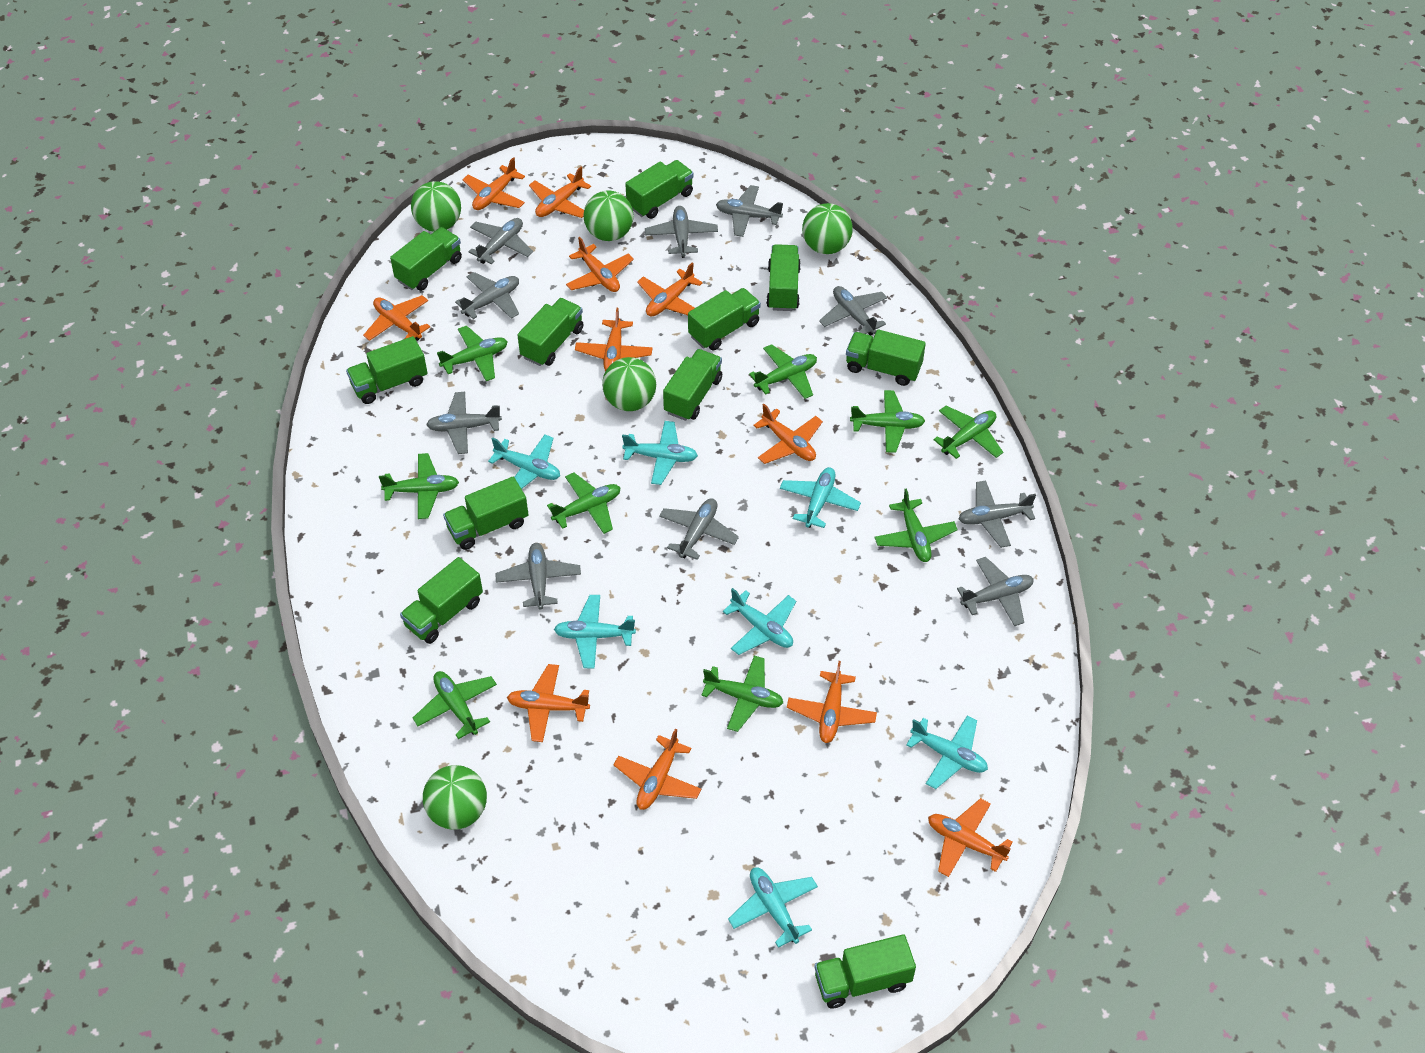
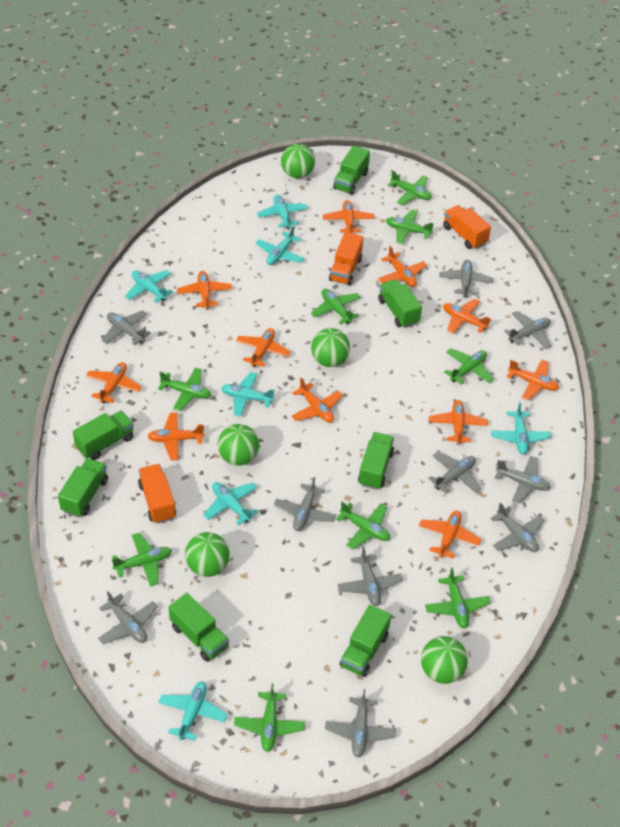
green truck: 11 -> 7
orange truck: 0 -> 3

